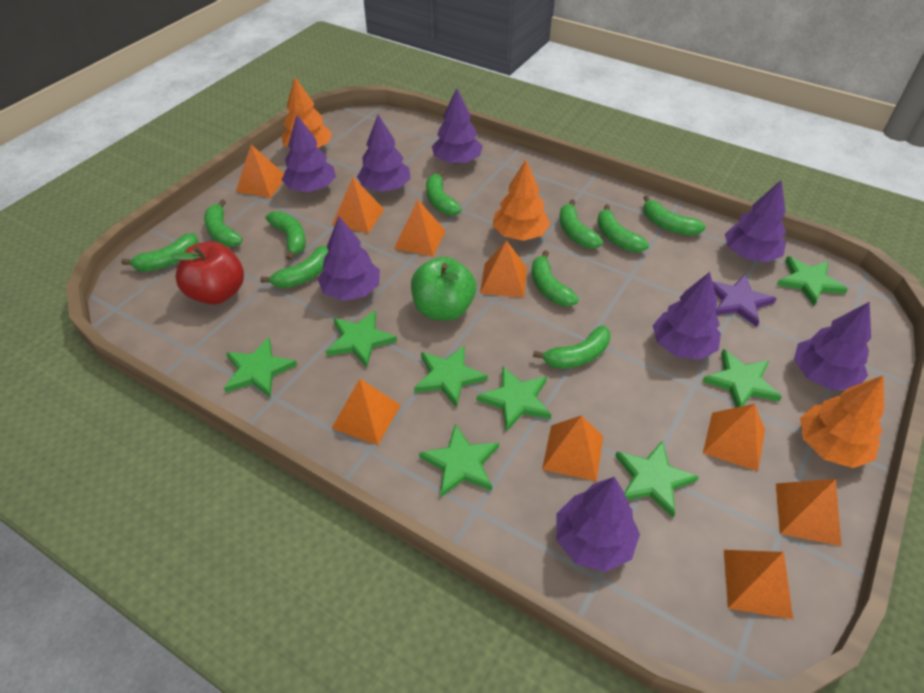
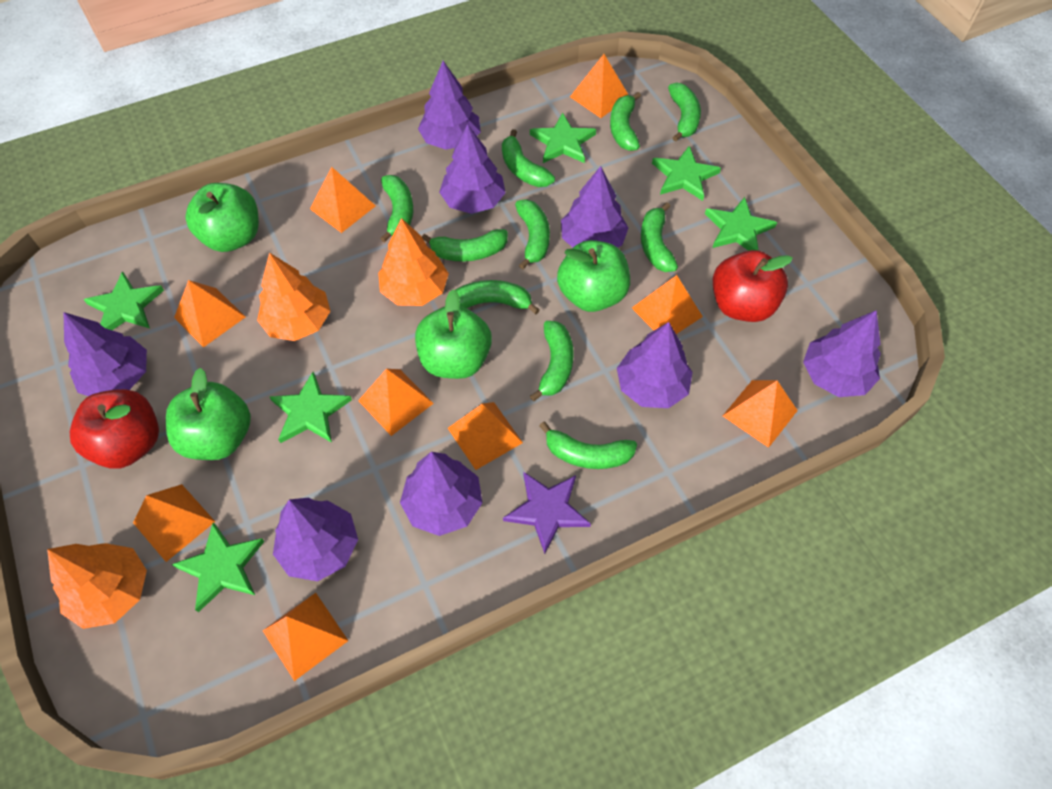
green apple: 1 -> 4
green star: 8 -> 6
red apple: 1 -> 2

